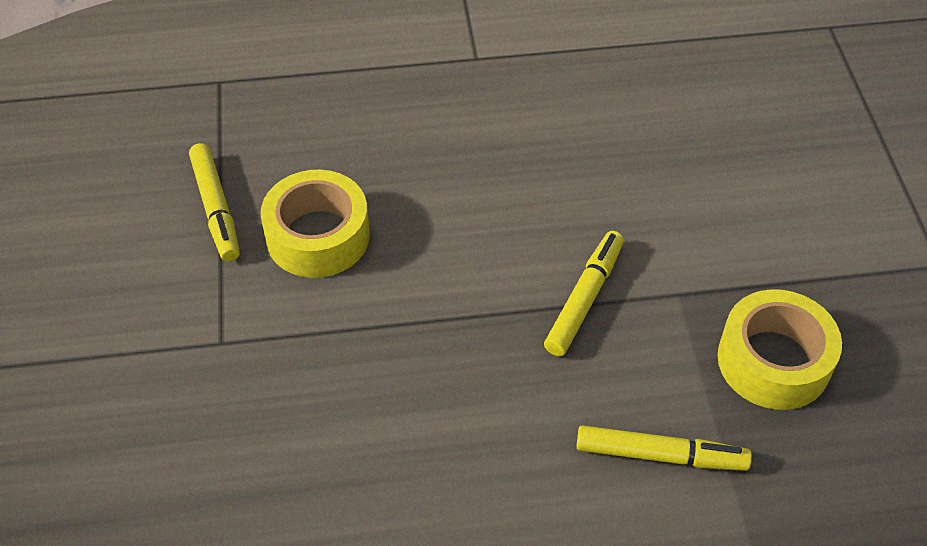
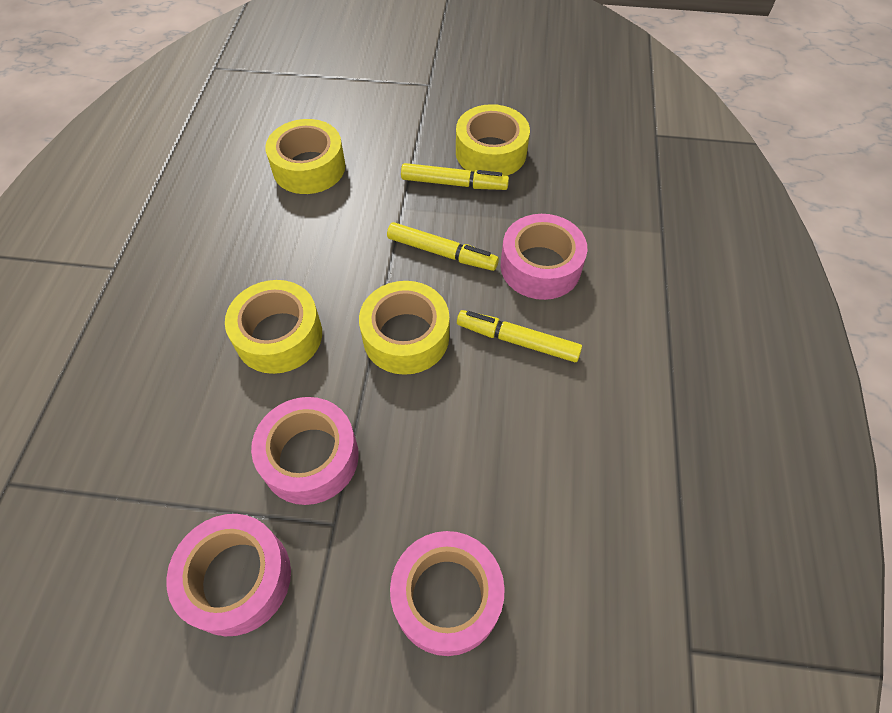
pink tape: 0 -> 4
yellow tape: 2 -> 4

